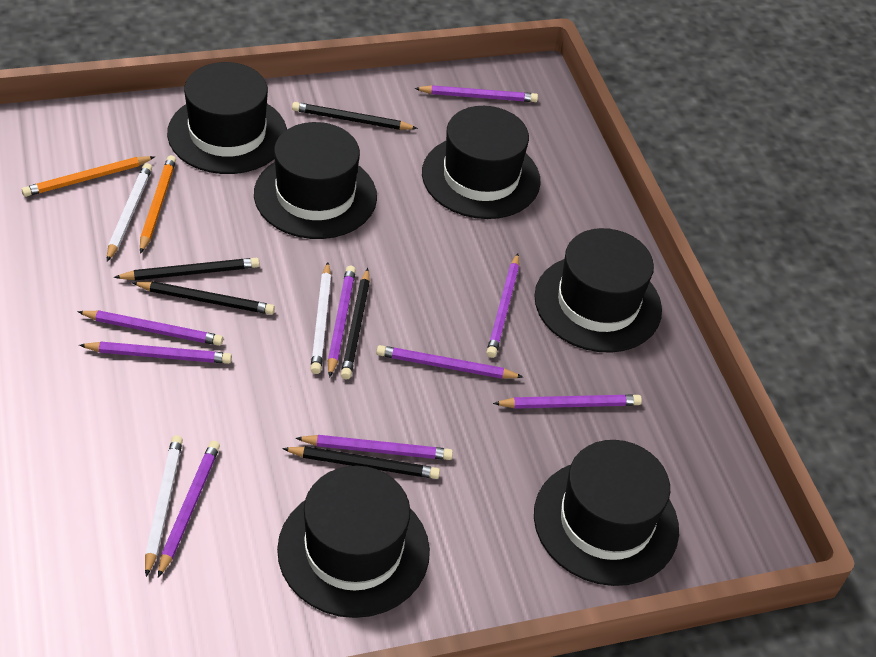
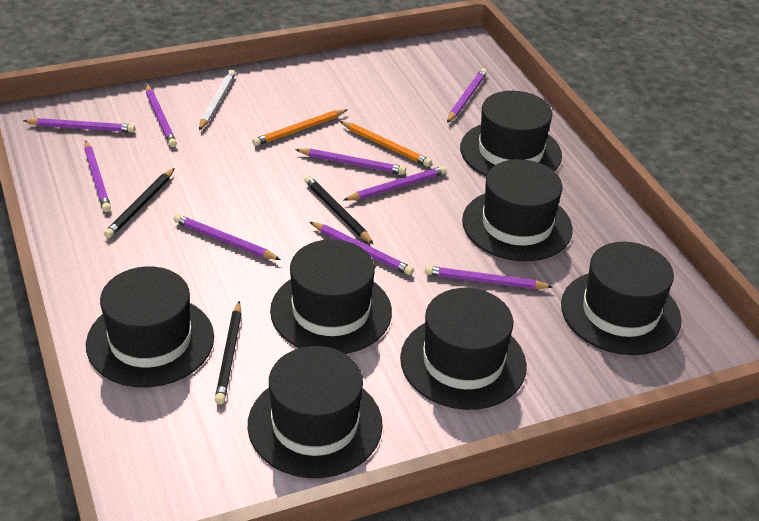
black hat: 6 -> 7
black pencil: 5 -> 3
white pencil: 3 -> 1

